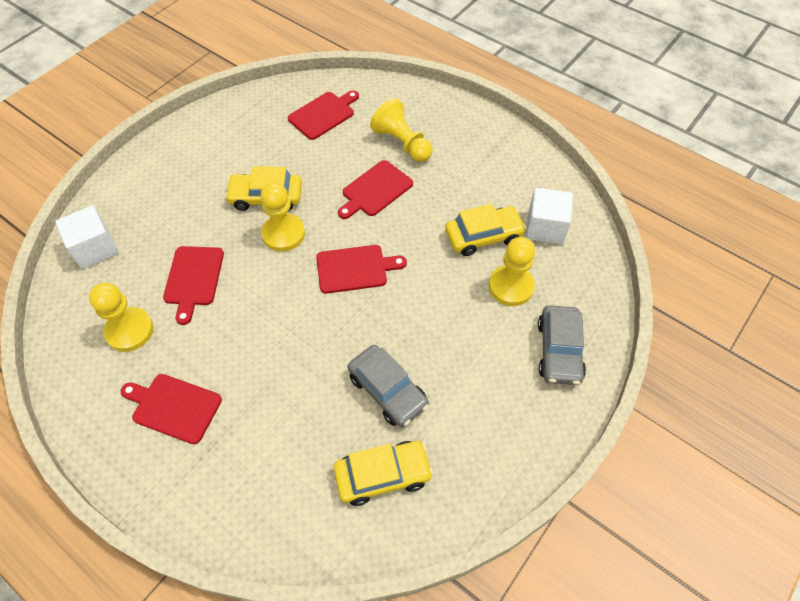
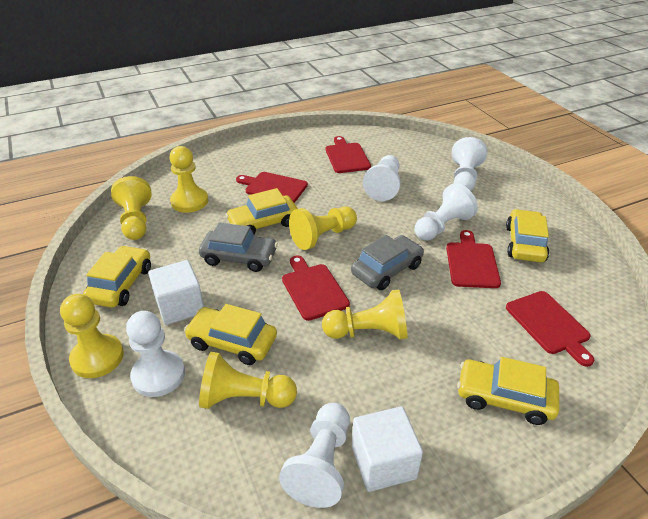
white pawn: 0 -> 5
yellow car: 3 -> 5
yellow pawn: 4 -> 6

